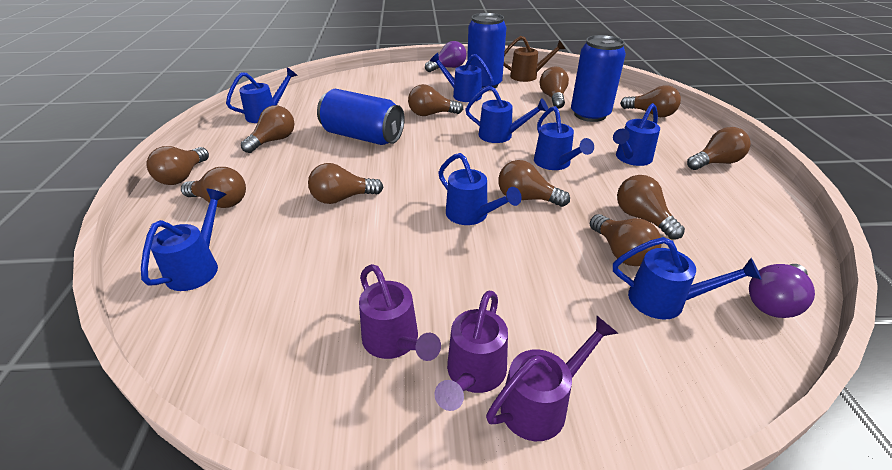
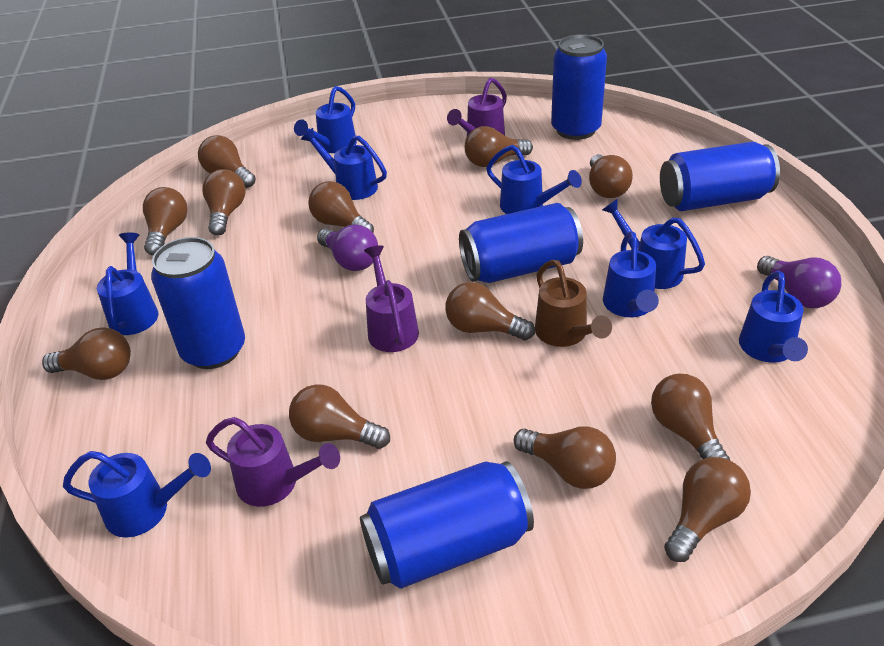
blue can: 3 -> 5
brown light bulb: 11 -> 12

